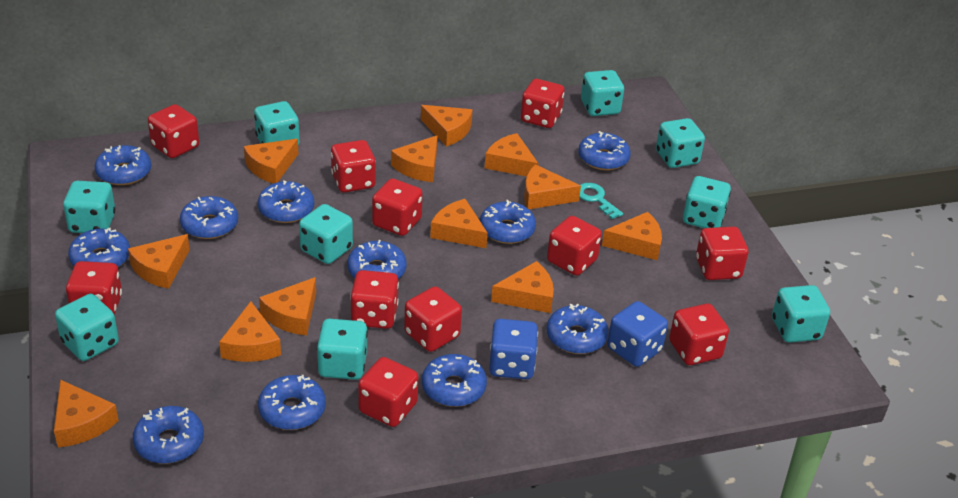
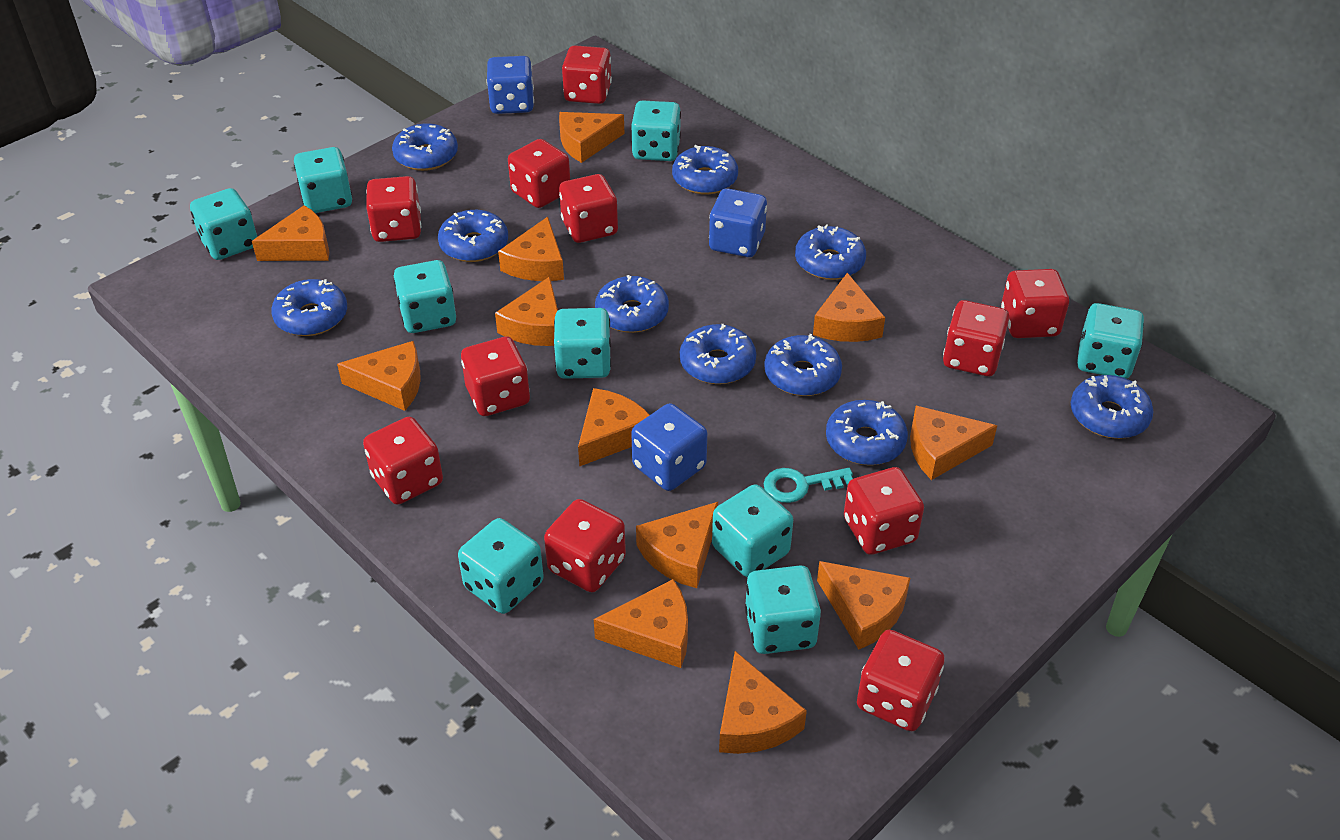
blue dice: 2 -> 3
blue donut: 11 -> 10

